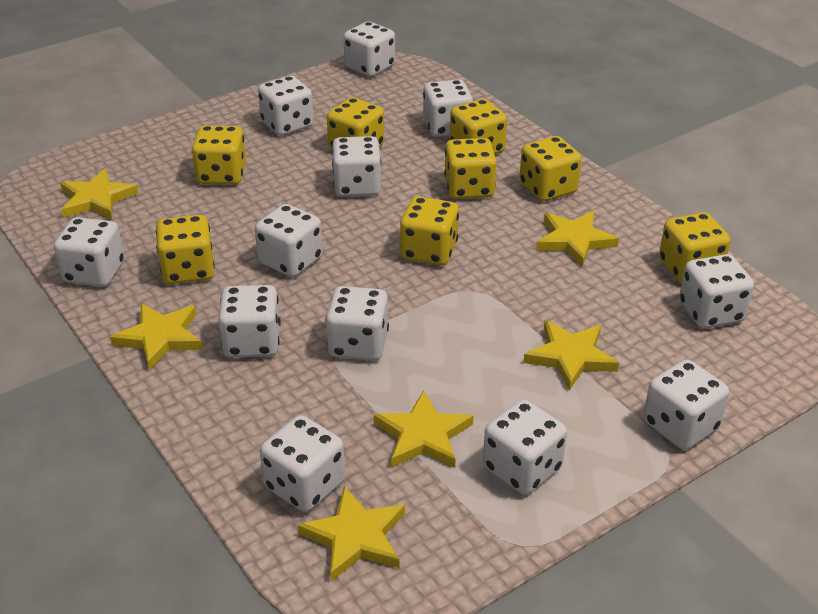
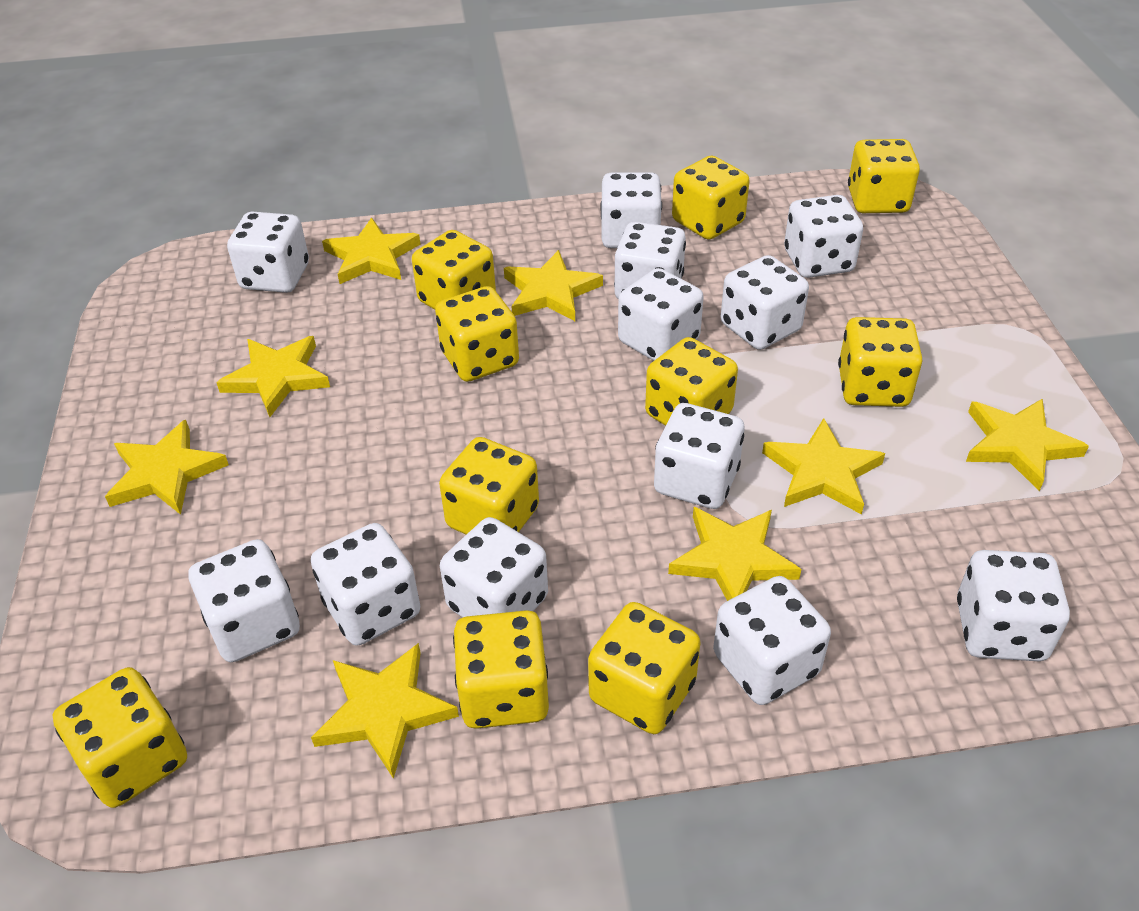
yellow dice: 8 -> 10
yellow star: 6 -> 8

